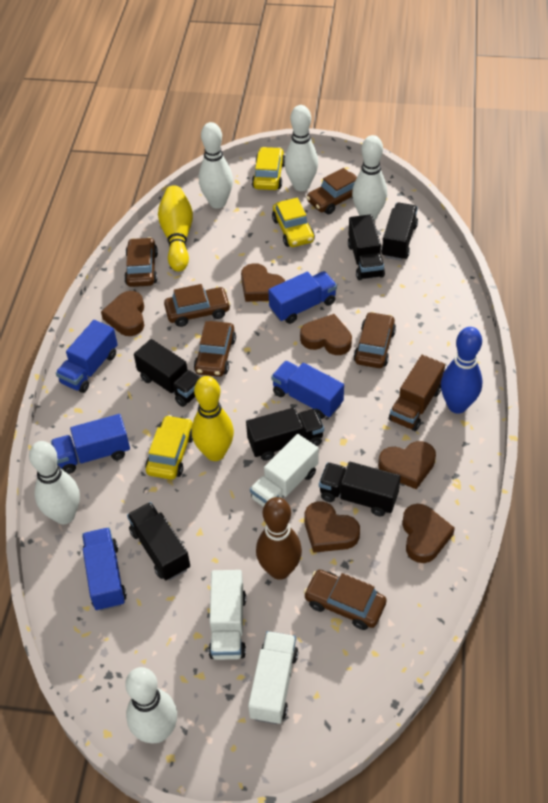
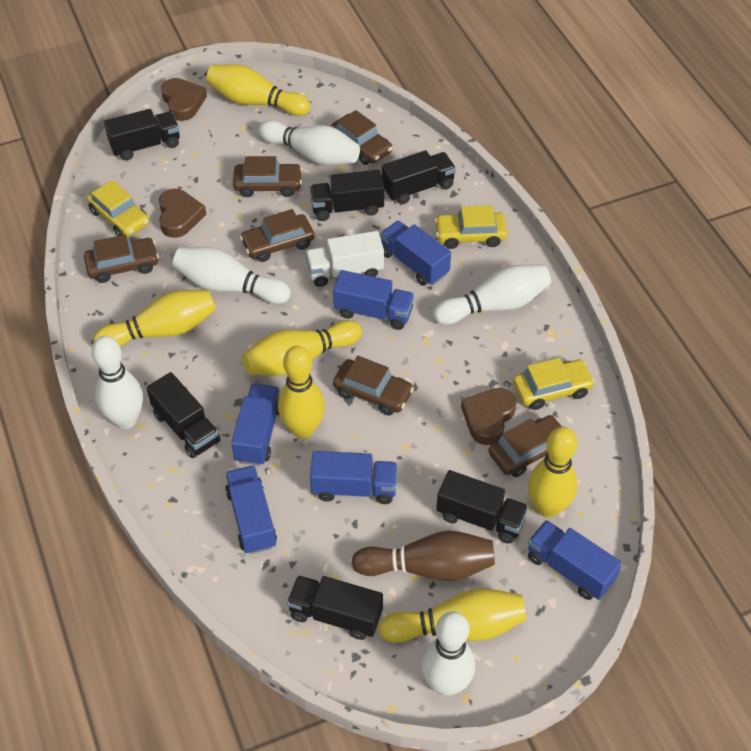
blue bowling pin: 1 -> 0
blue truck: 5 -> 6
brown heart: 6 -> 3
brown truck: 1 -> 0
white truck: 3 -> 1
yellow bowling pin: 2 -> 6

